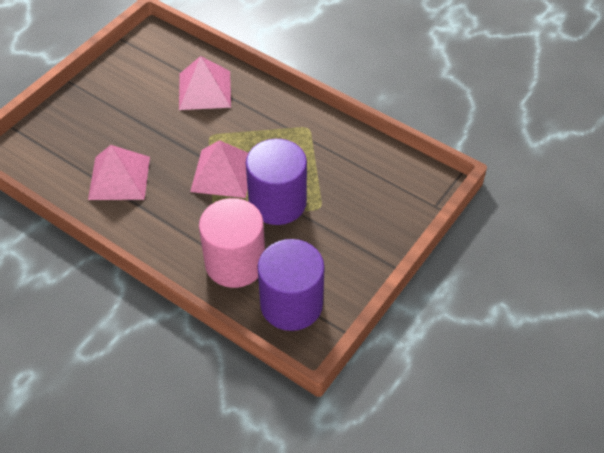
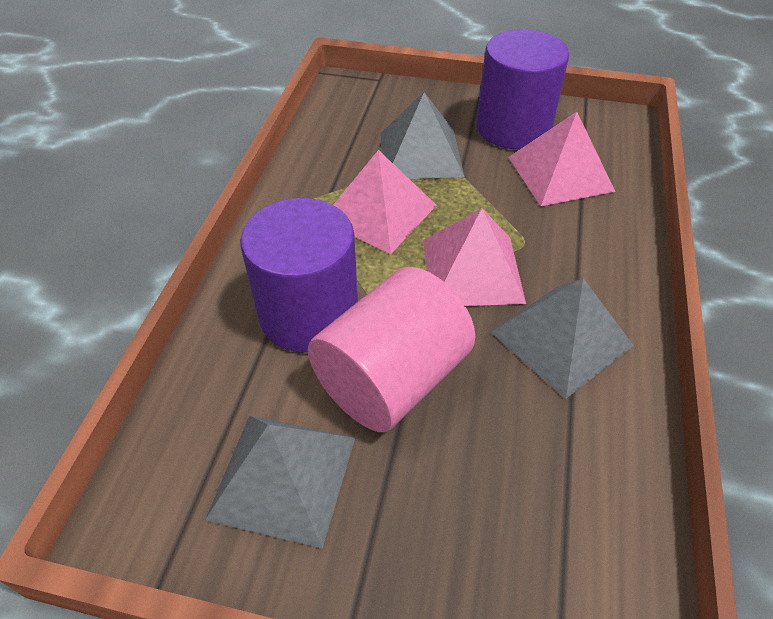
grey pyramid: 0 -> 3

